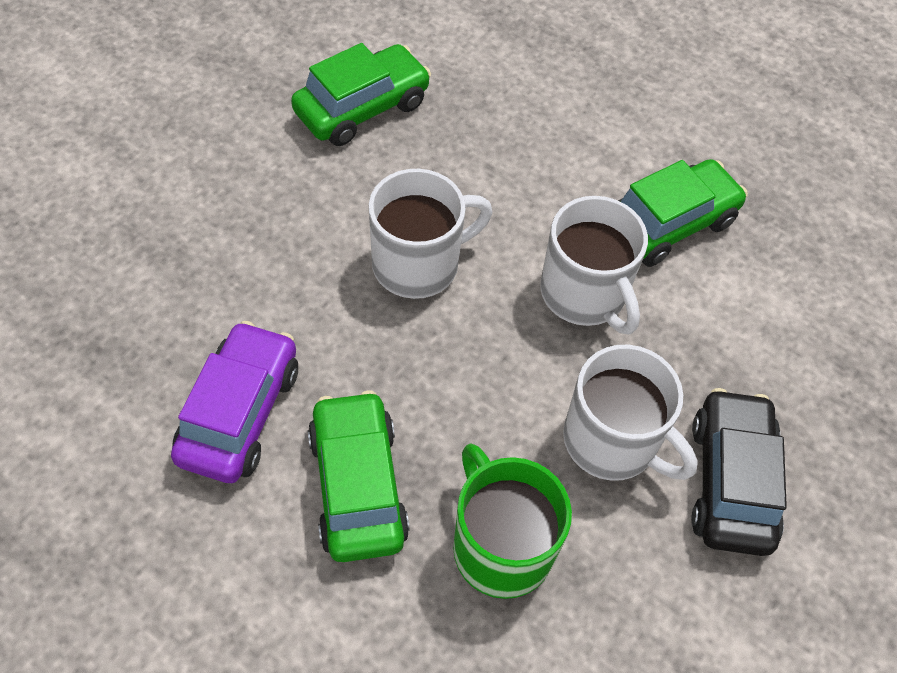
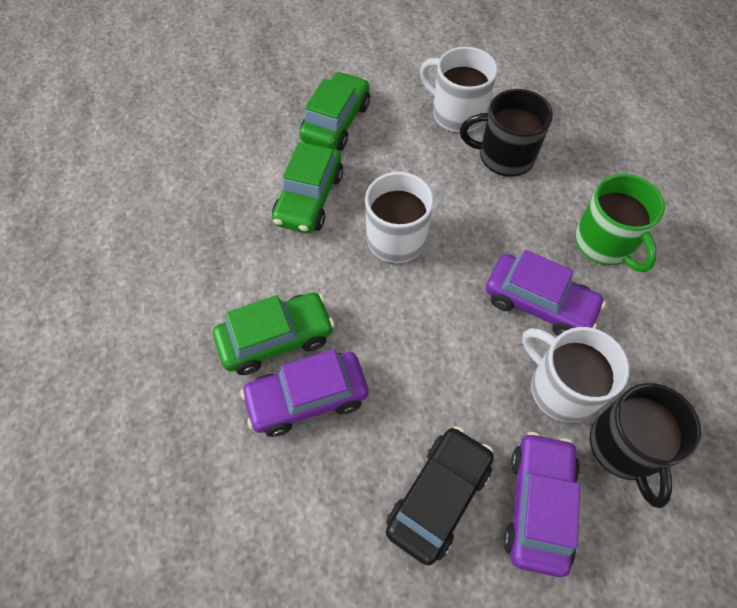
black mug: 0 -> 2
purple car: 1 -> 3

